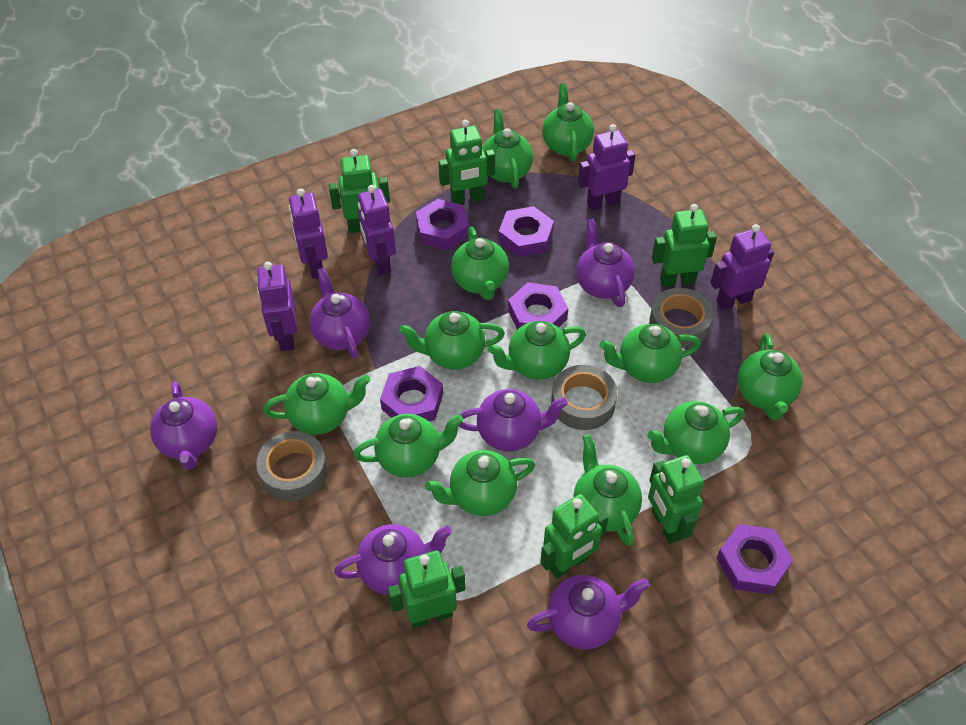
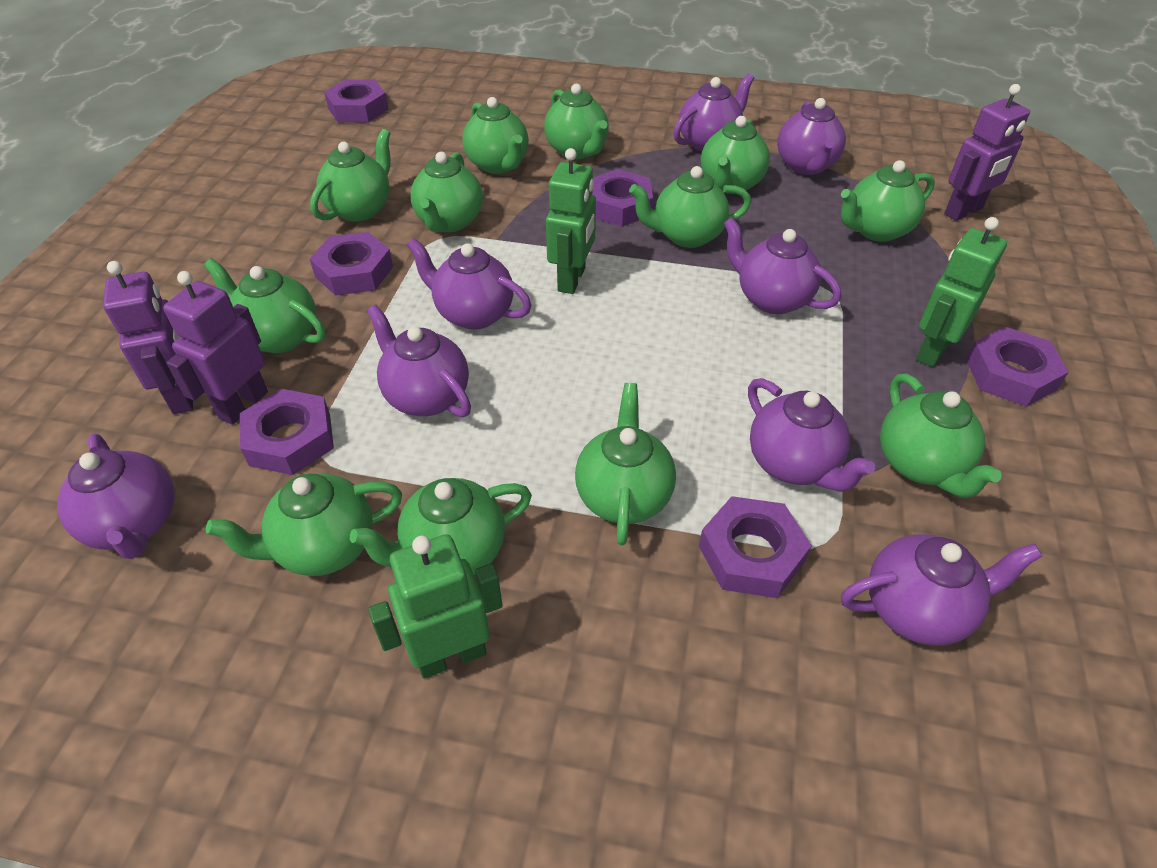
green robot: 6 -> 3
grey tape: 3 -> 0
purple nut: 5 -> 6
purple robot: 5 -> 3
purple teapot: 6 -> 8

